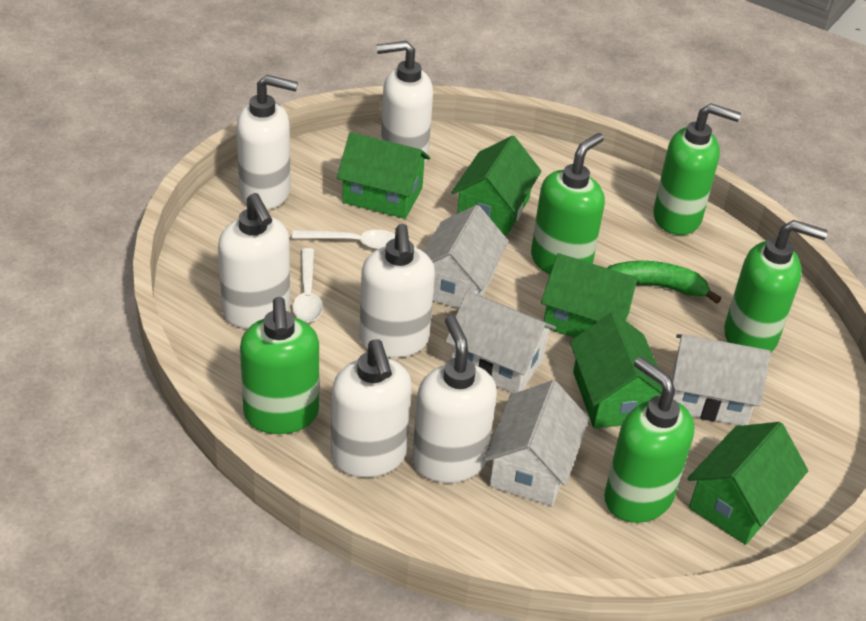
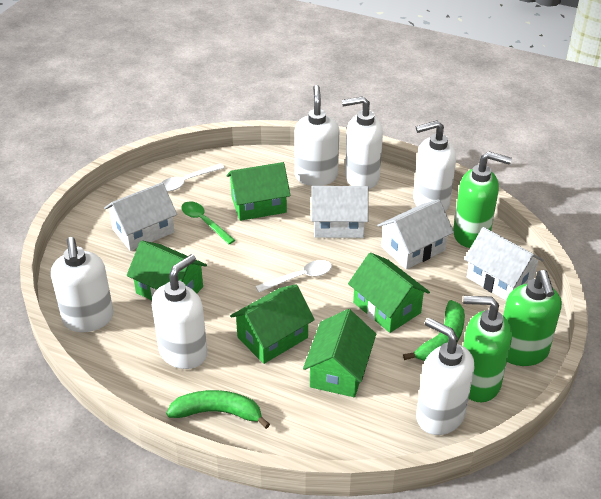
green banana: 1 -> 2
green soap dispenser: 5 -> 3
green spoon: 0 -> 1

